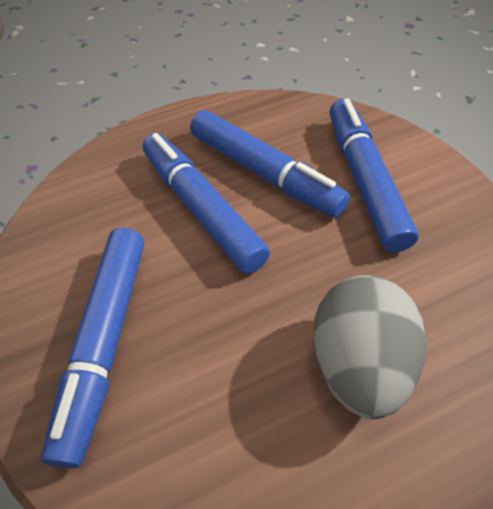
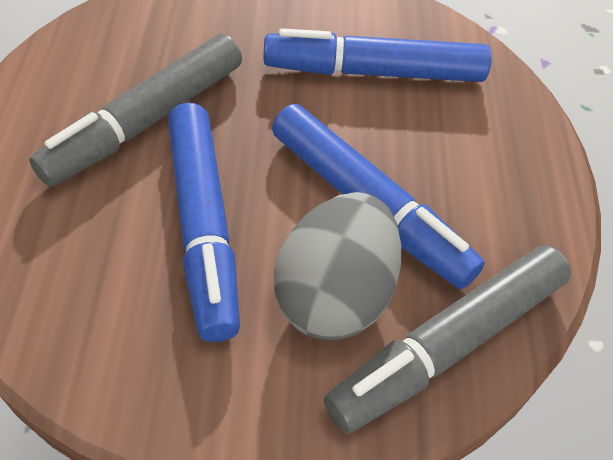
blue marker: 4 -> 3
grey marker: 0 -> 2

